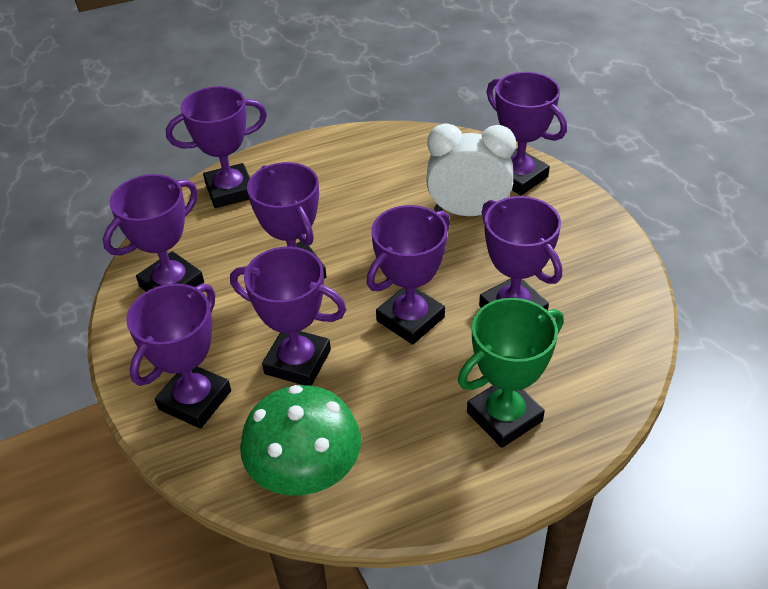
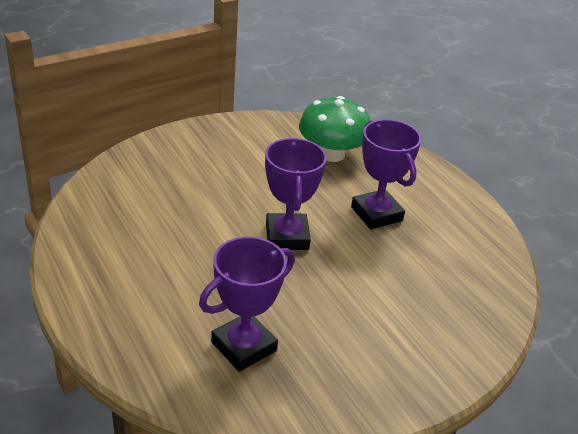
green trophy: 1 -> 0
purple trophy: 8 -> 3
white clock: 1 -> 0

